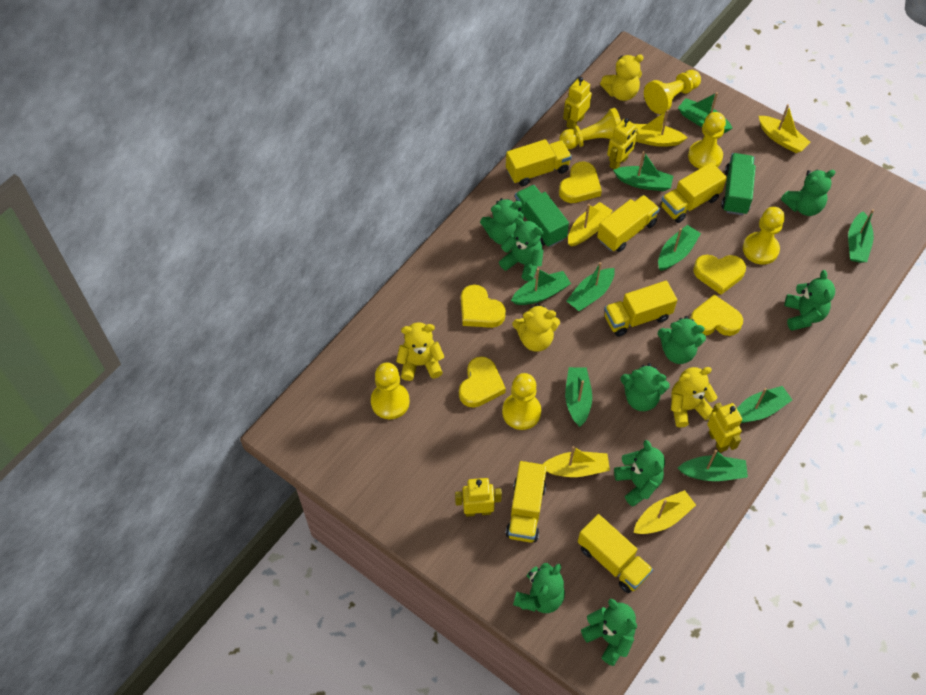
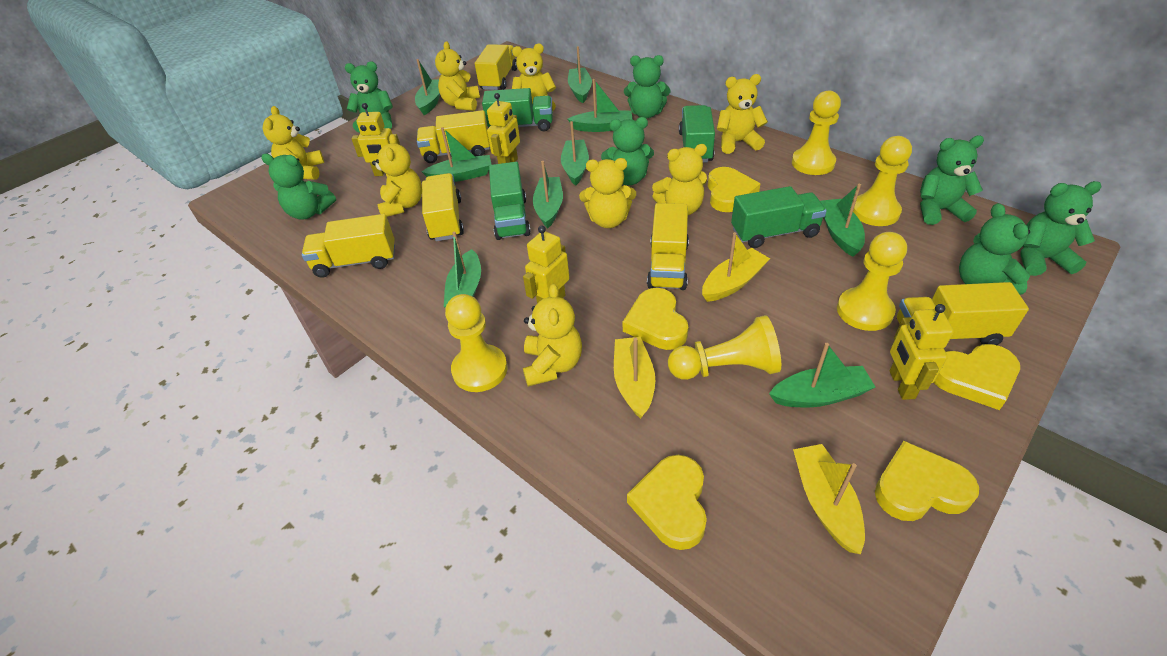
green teddy bear: 9 -> 7
green truck: 2 -> 4
yellow boat: 5 -> 3
yellow pawn: 6 -> 5
yellow teddy bear: 4 -> 8

